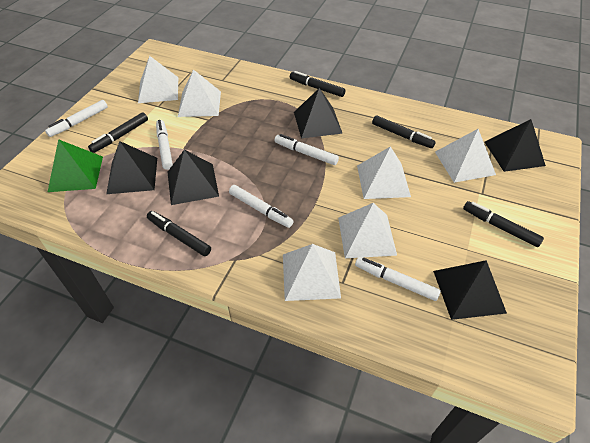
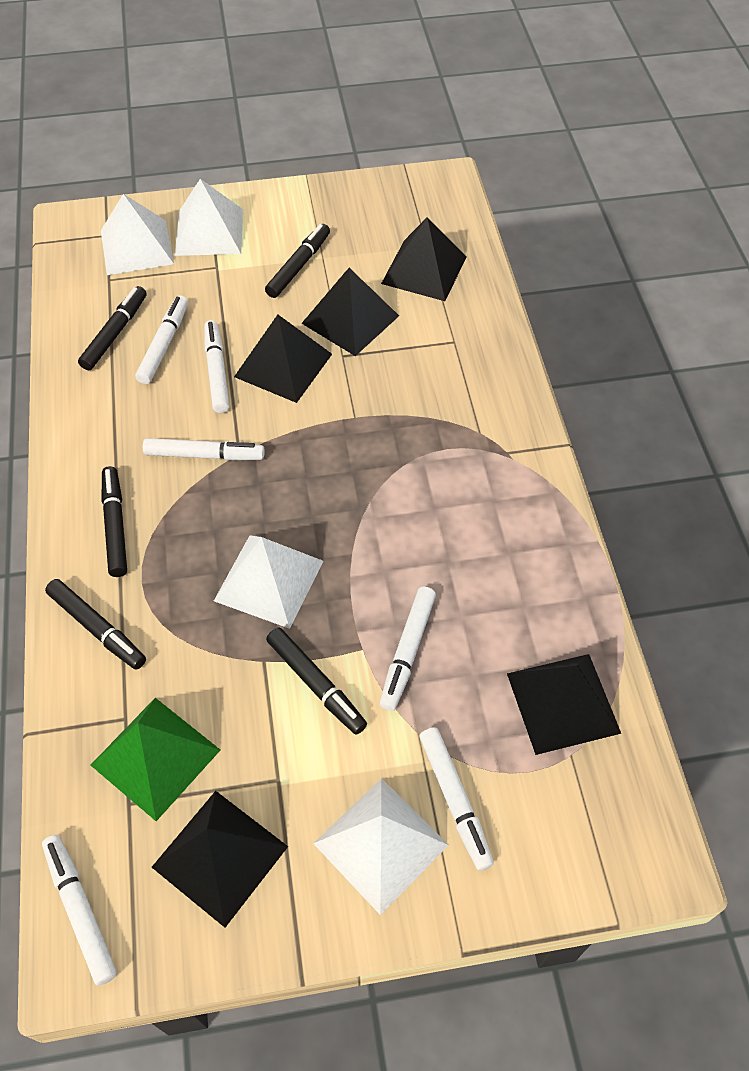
white marker: 5 -> 6
white pyramid: 6 -> 4

